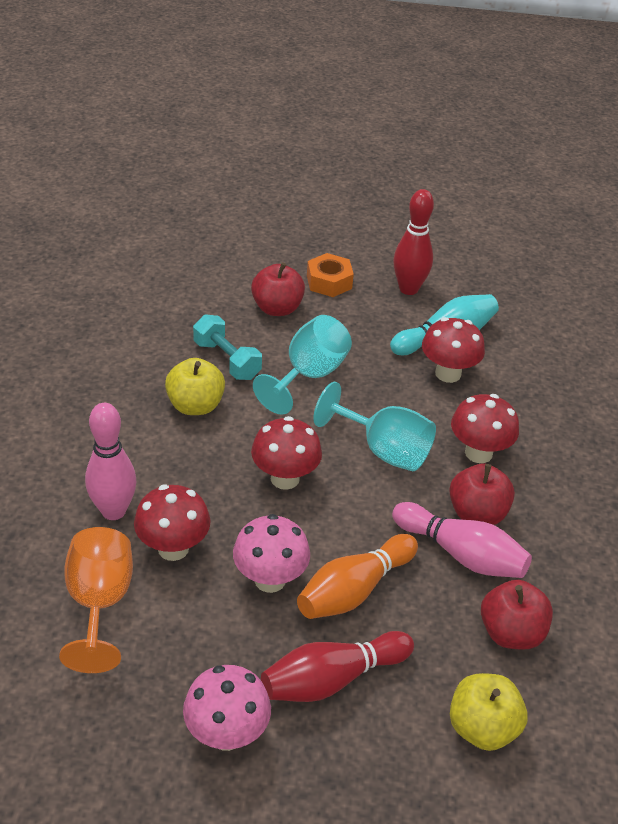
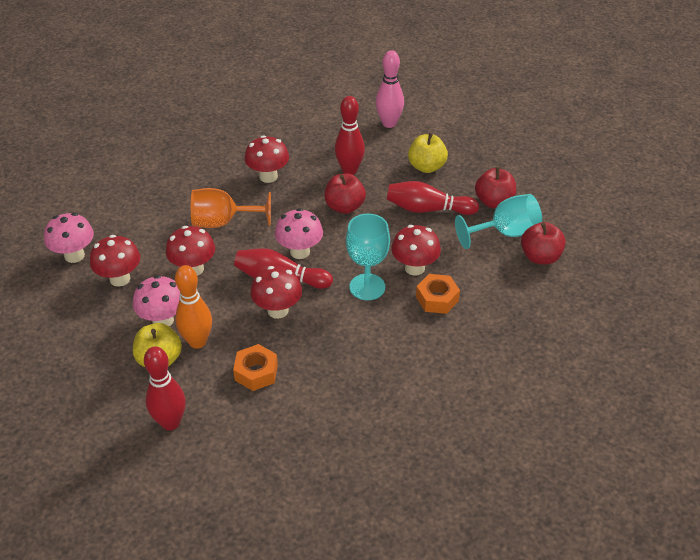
orange nut: 1 -> 2
pink bowling pin: 2 -> 1
pink mushroom: 2 -> 3
red bowling pin: 2 -> 4
red mushroom: 4 -> 5
turquoise bowling pin: 1 -> 0
turquoise dumbbell: 1 -> 0

